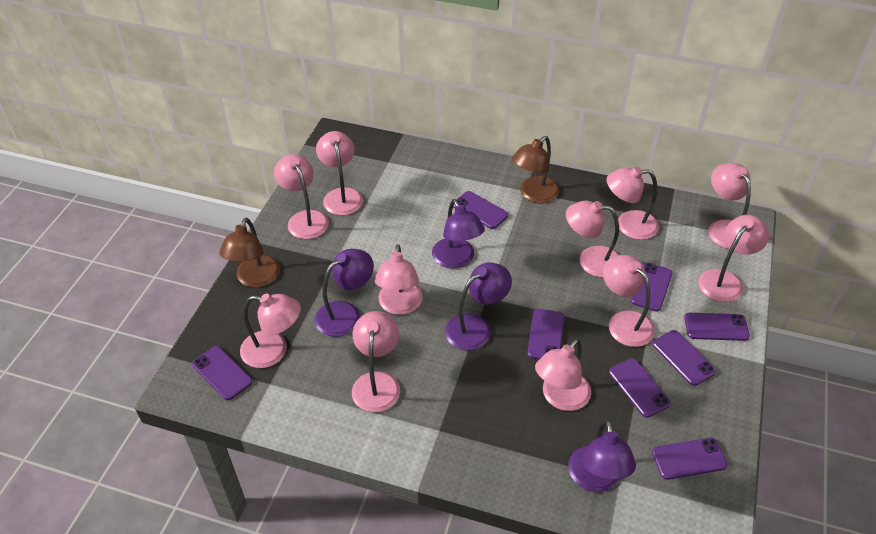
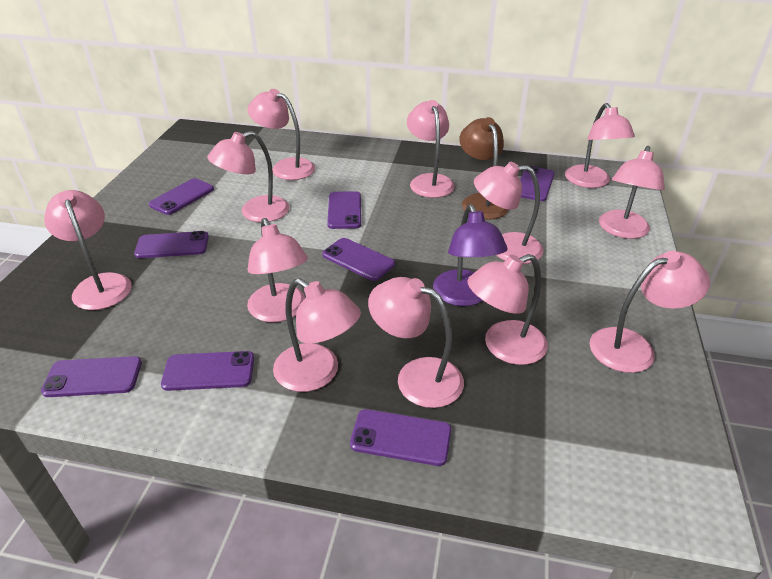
brown lamp: 2 -> 1
pink lamp: 11 -> 12
purple lamp: 4 -> 1

